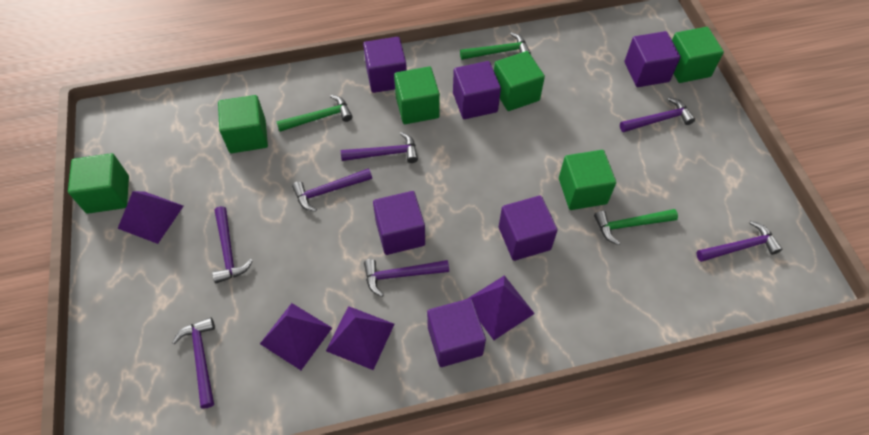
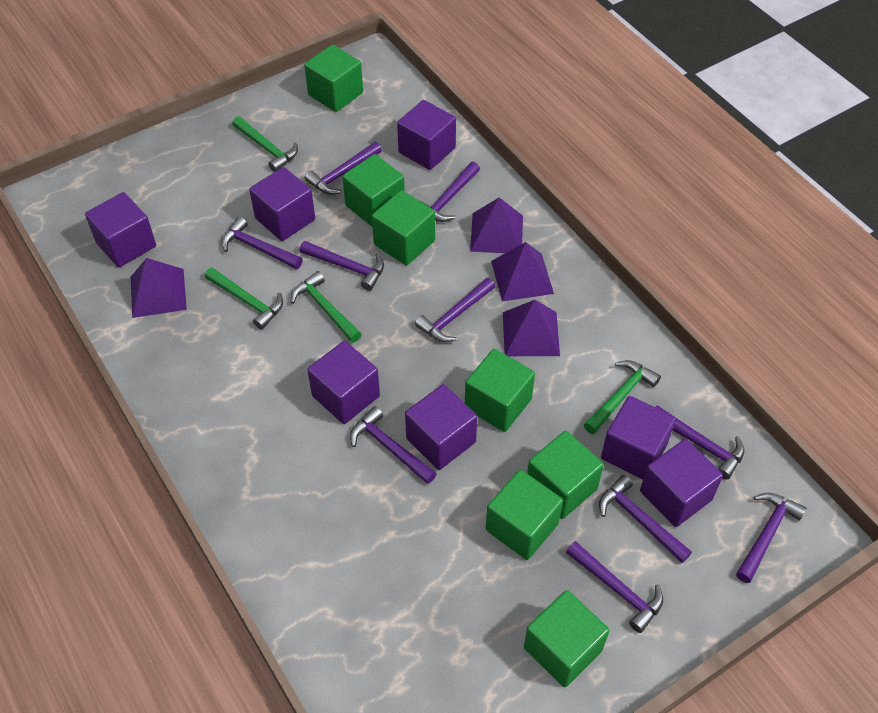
green cube: 6 -> 7
green hammer: 3 -> 4
purple cube: 6 -> 7
purple hammer: 7 -> 10

